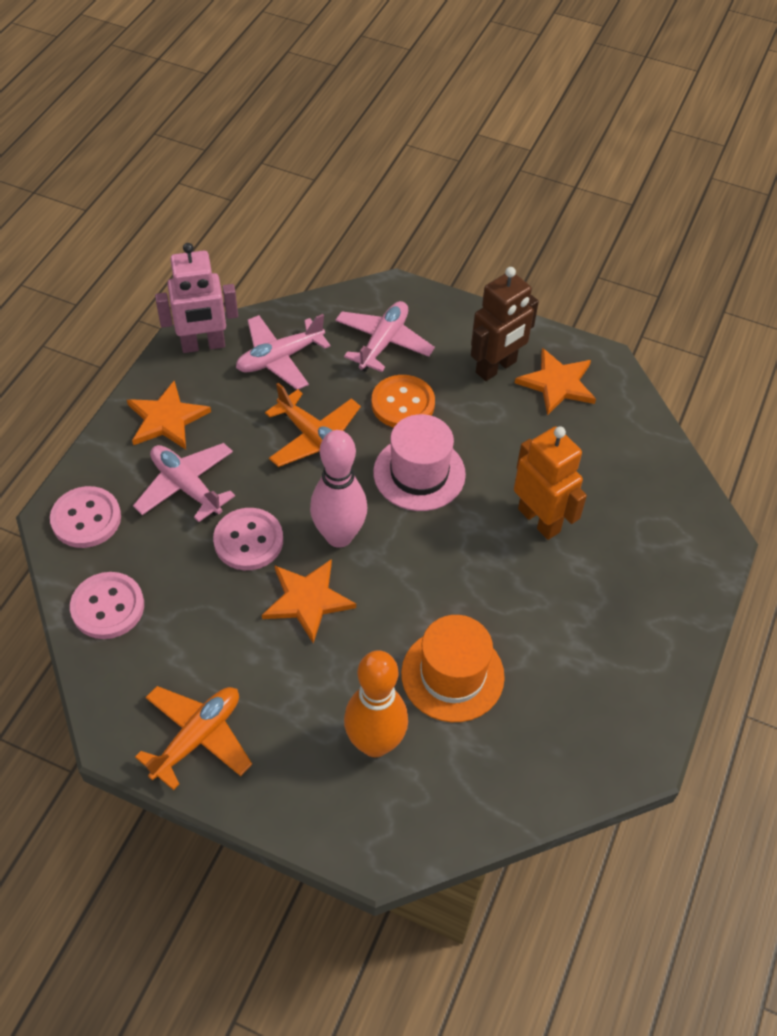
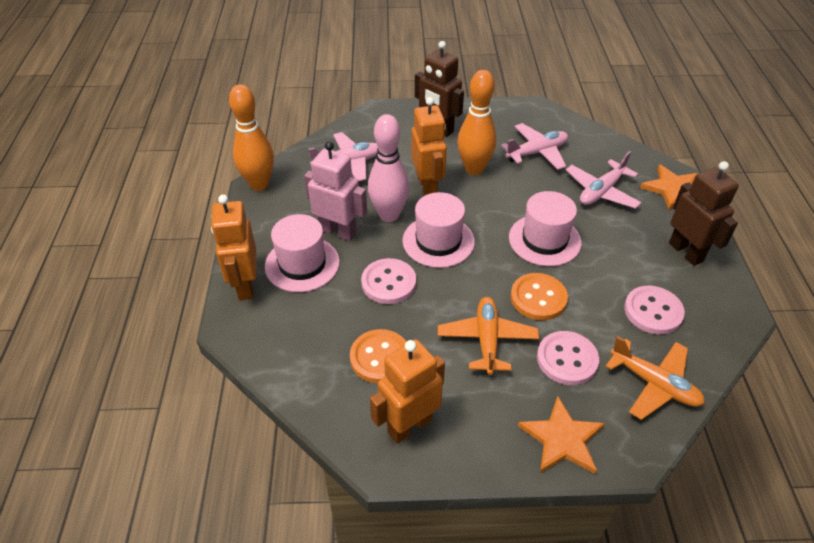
brown robot: 1 -> 2
orange bowling pin: 1 -> 2
orange button: 1 -> 2
orange hat: 1 -> 0
orange robot: 1 -> 3
orange star: 3 -> 2
pink hat: 1 -> 3

